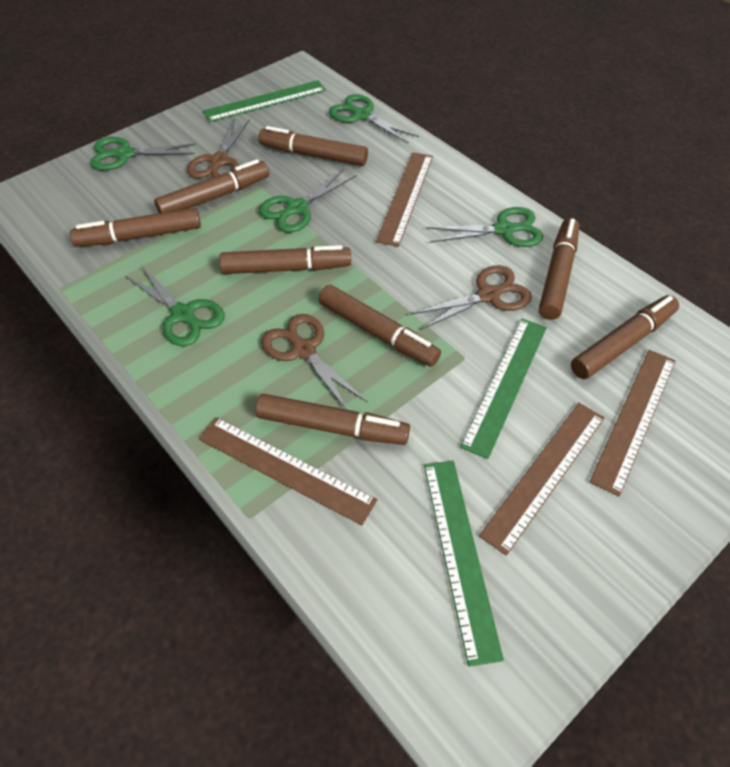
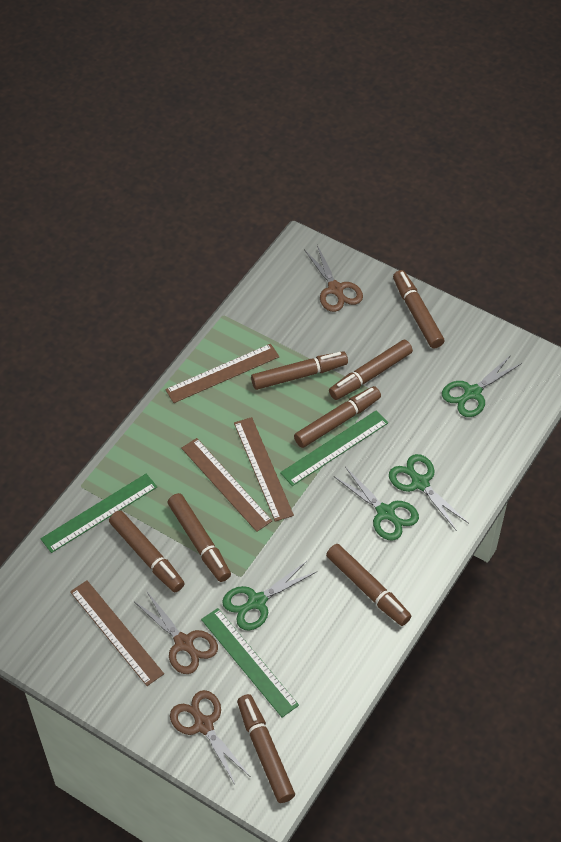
green scissors: 5 -> 4

